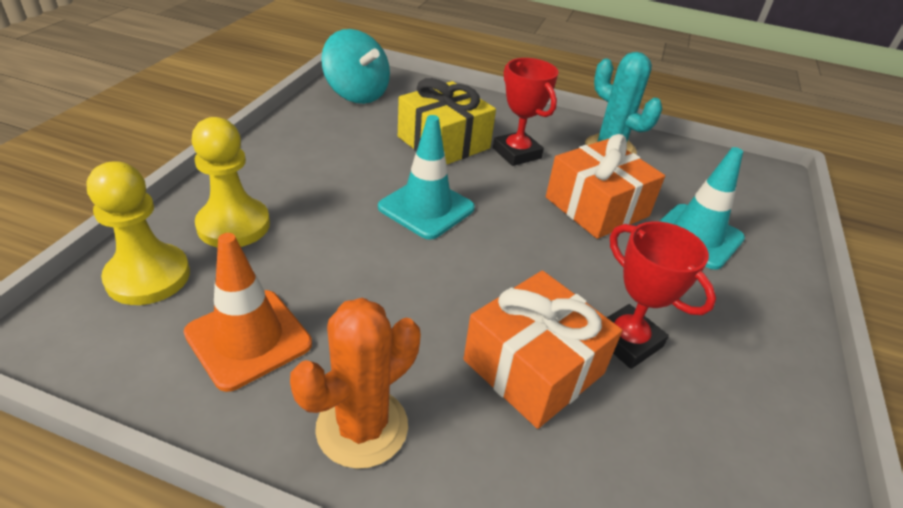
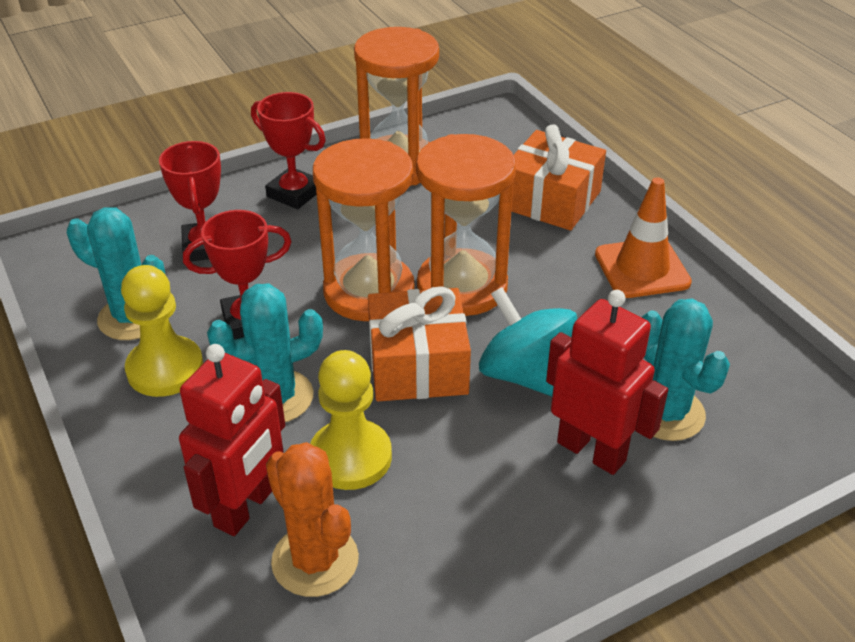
orange hourglass: 0 -> 3
red robot: 0 -> 2
red trophy: 2 -> 3
turquoise cactus: 1 -> 3
turquoise traffic cone: 2 -> 0
yellow gift: 1 -> 0

